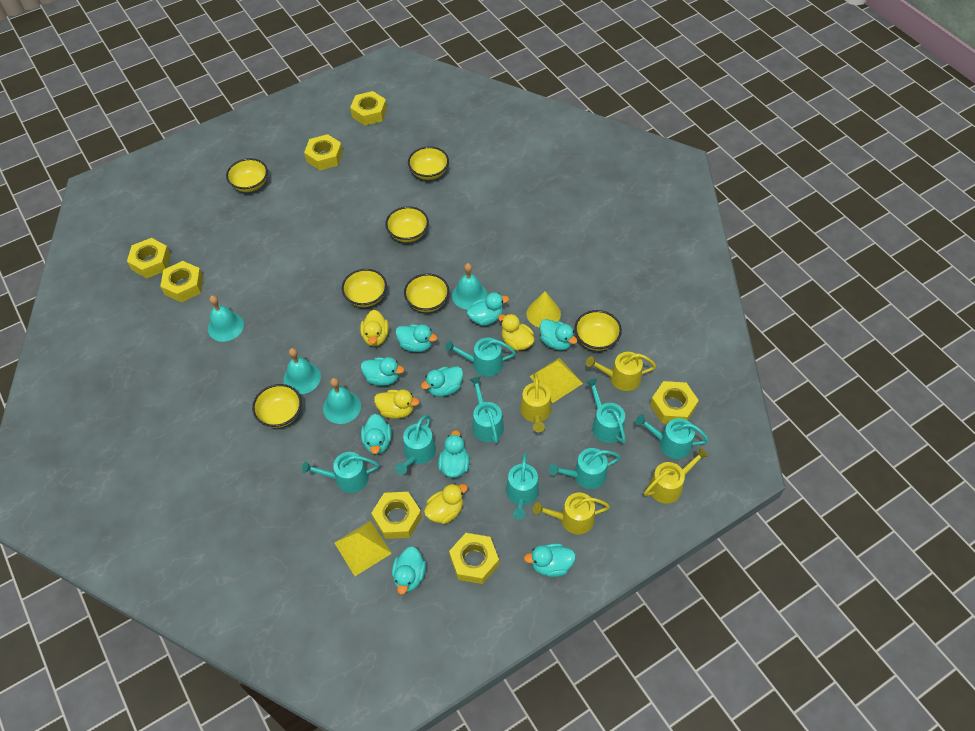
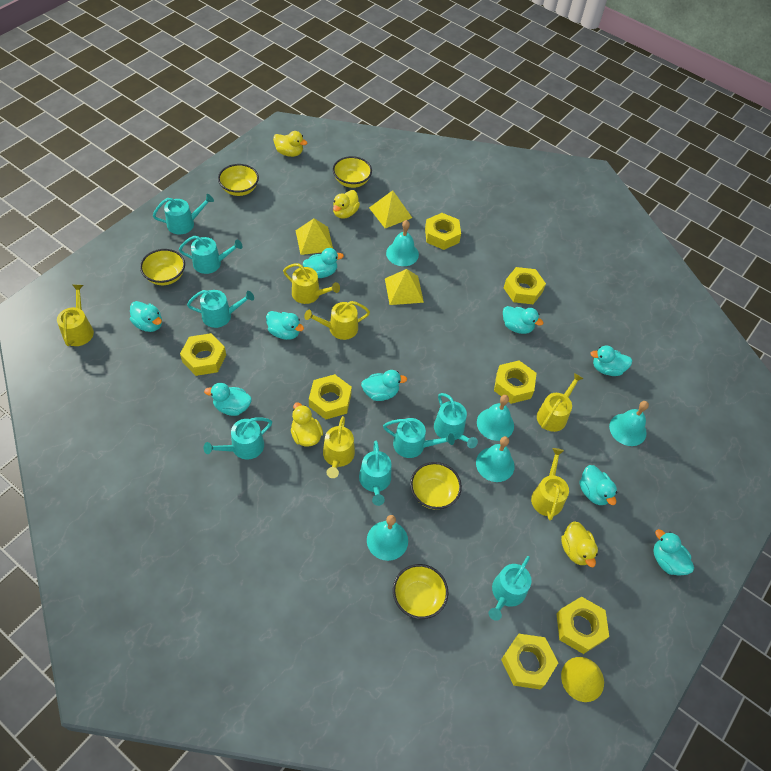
turquoise bell: 4 -> 5
yellow bowl: 7 -> 5
yellow pyramid: 2 -> 3
yellow watering can: 4 -> 6

